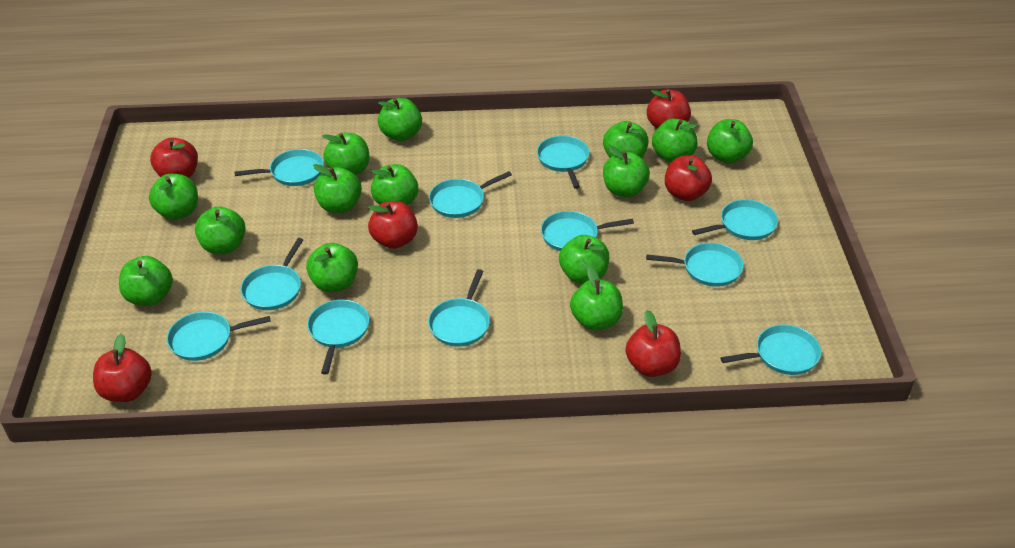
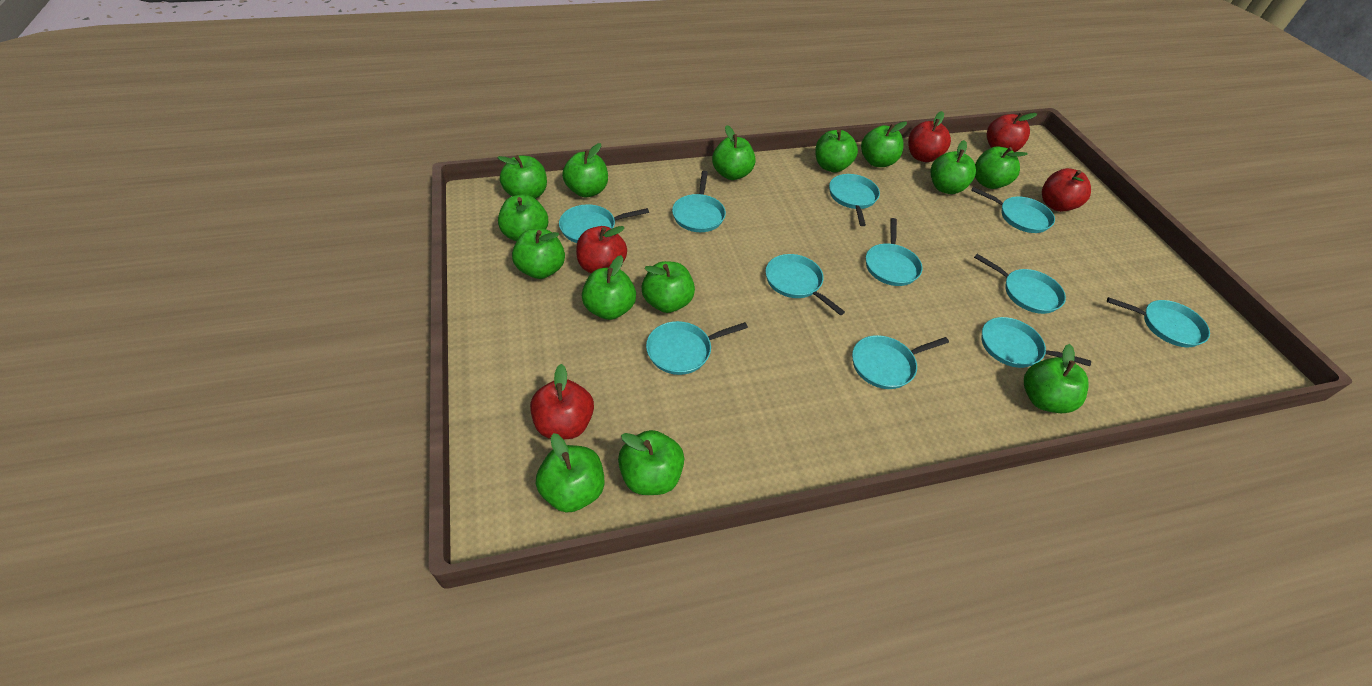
red apple: 6 -> 5

